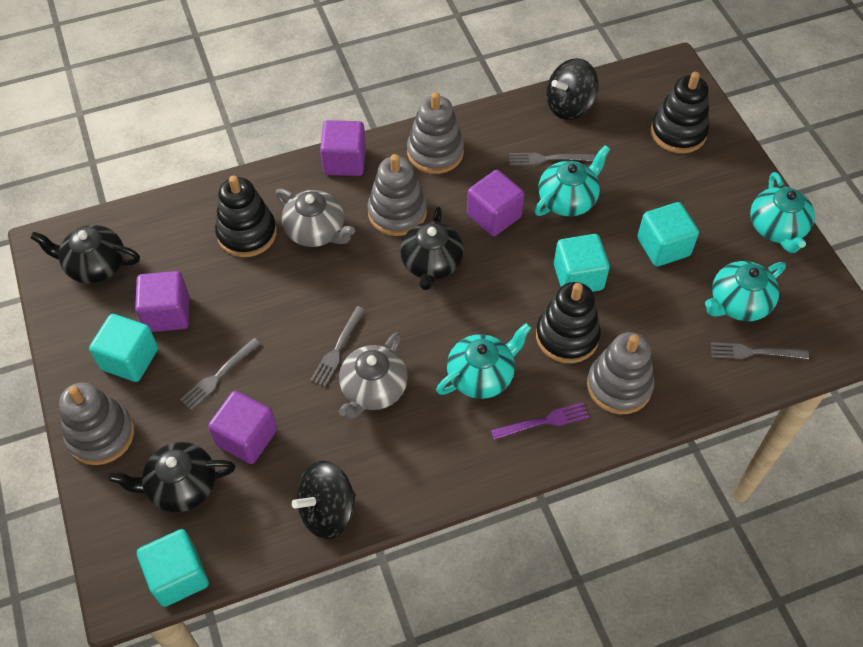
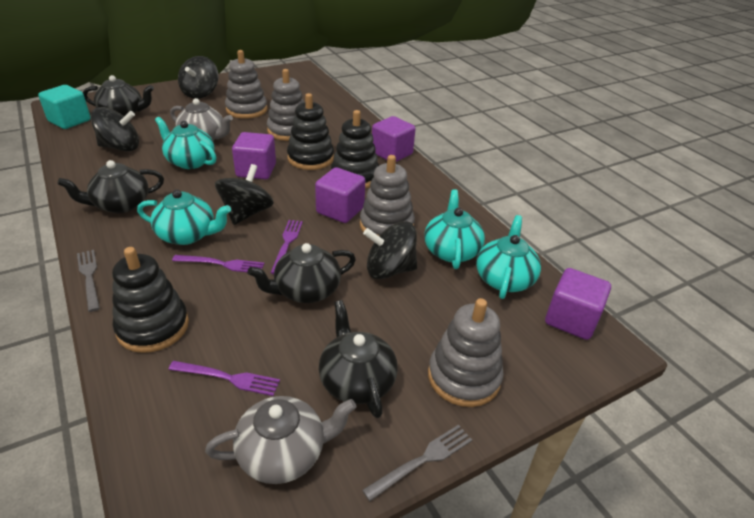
black spinning top: 2 -> 4
black teapot: 3 -> 4
grey fork: 4 -> 2
purple fork: 1 -> 3
turquoise cube: 4 -> 1

